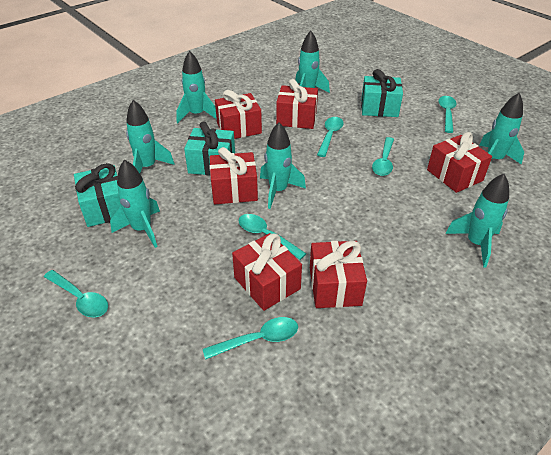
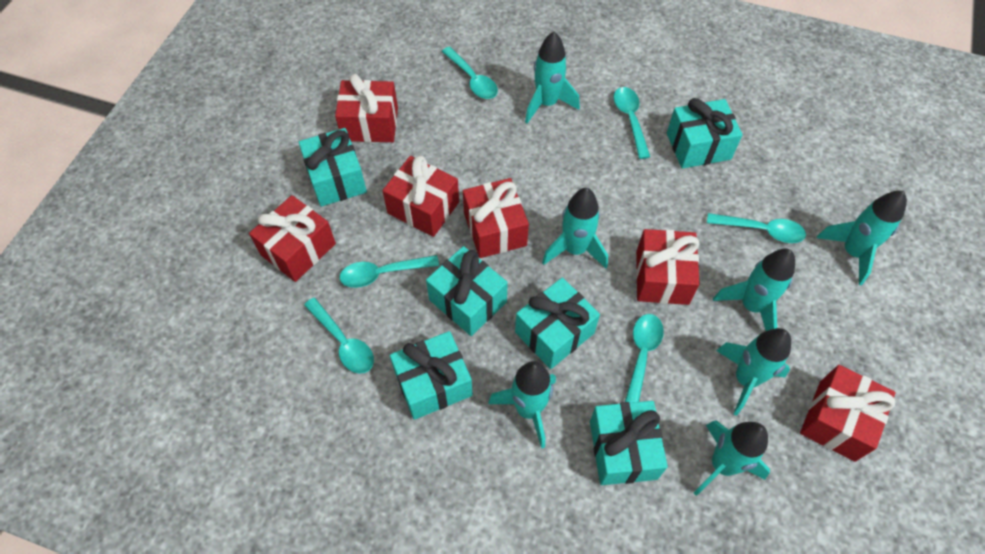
turquoise gift: 3 -> 6

